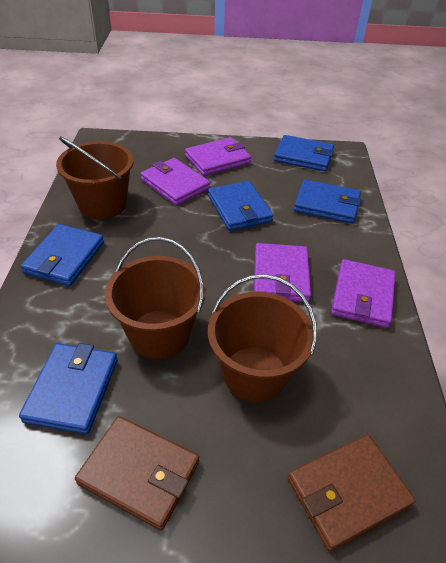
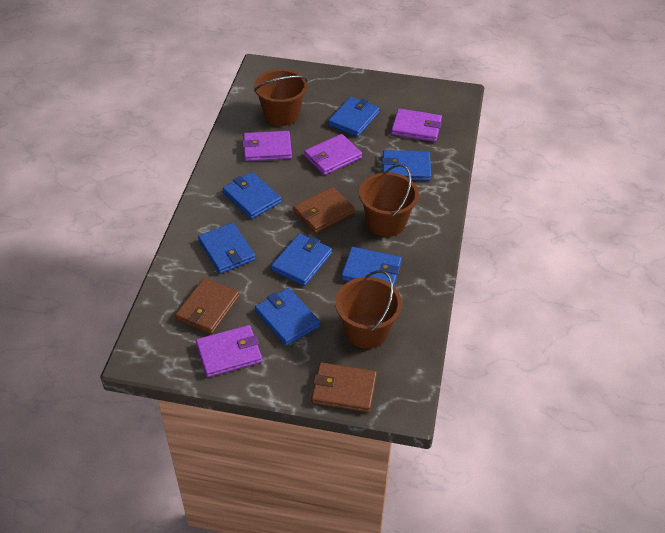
blue wallet: 5 -> 7
brown wallet: 2 -> 3

